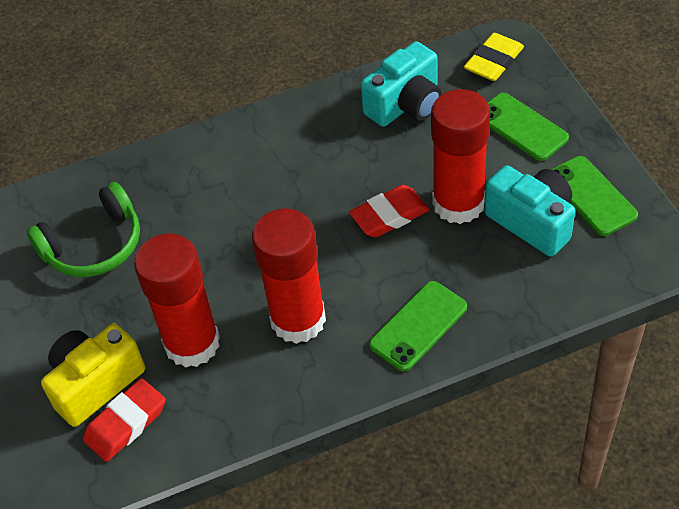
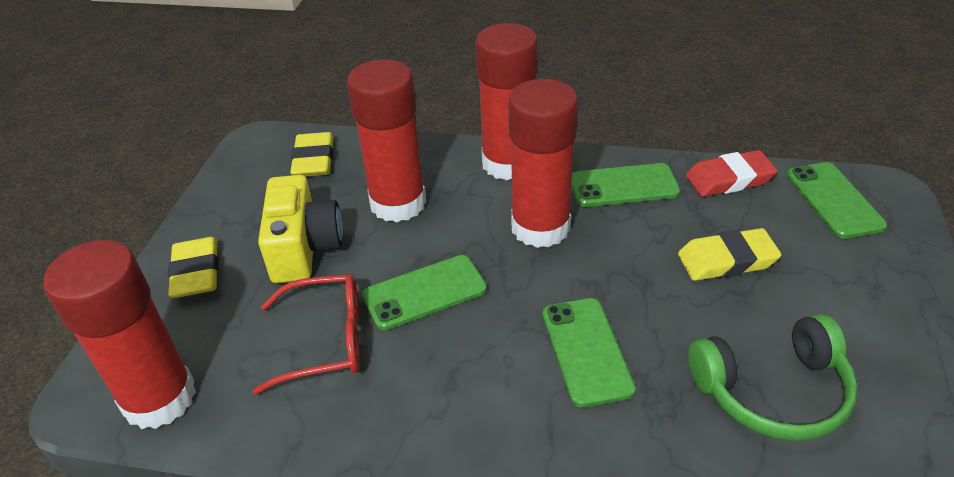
green phone: 3 -> 4
red eraser: 2 -> 1
red glasses: 0 -> 1
red glue stick: 3 -> 4
turquoise camera: 2 -> 0
yellow eraser: 1 -> 3

